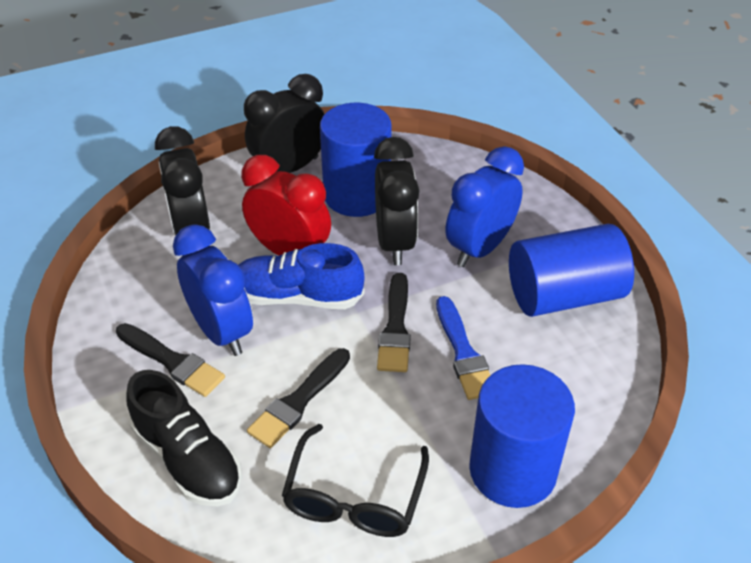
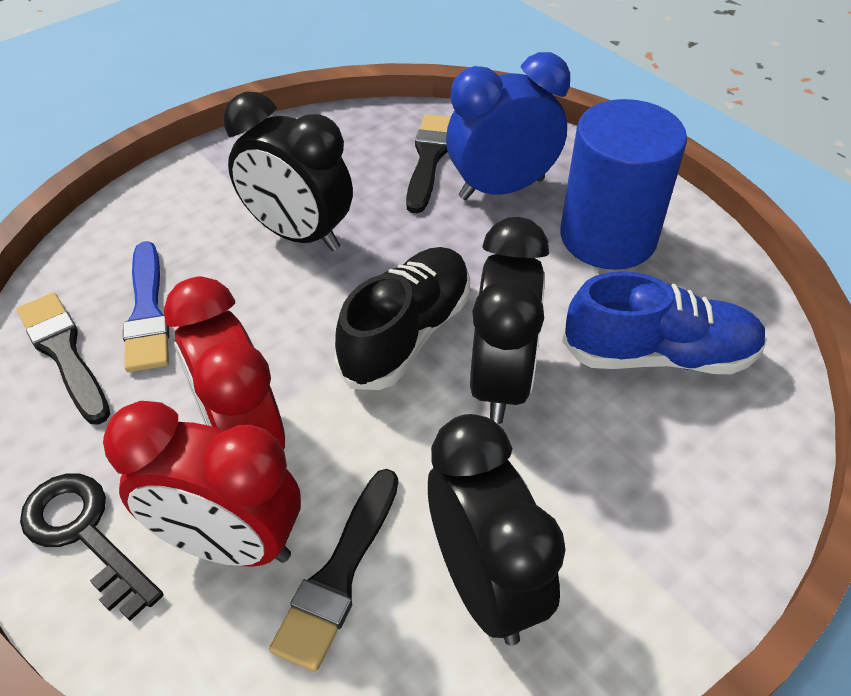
black glasses: 1 -> 0
black key: 0 -> 1
blue clock: 2 -> 1
blue cylinder: 3 -> 1
red clock: 1 -> 2

